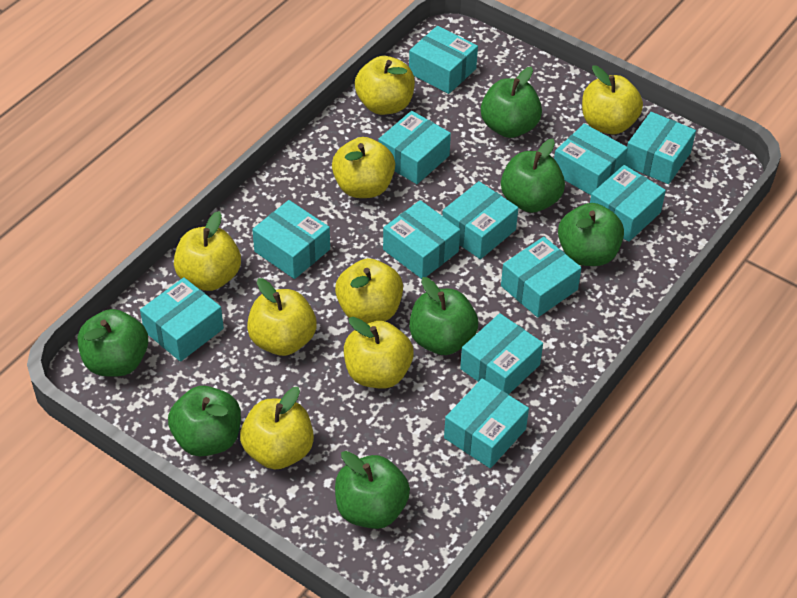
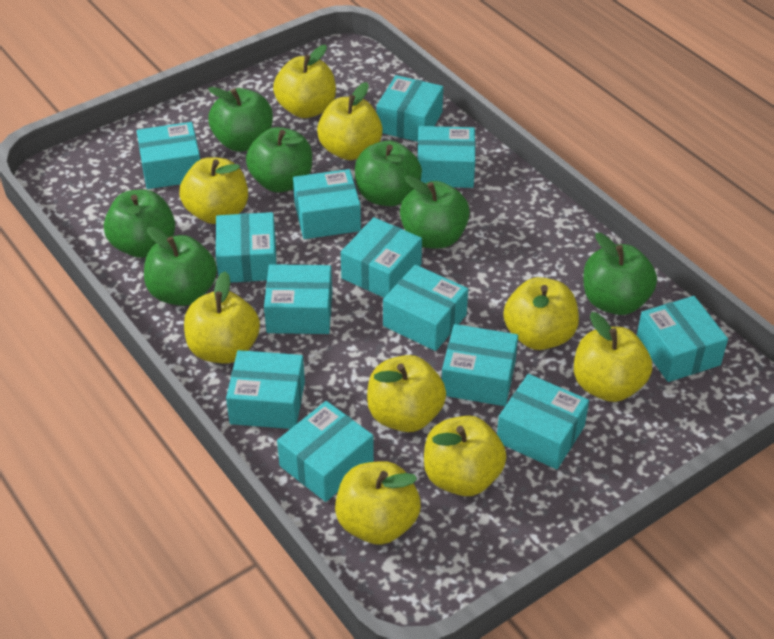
turquoise box: 12 -> 13
yellow apple: 8 -> 9

